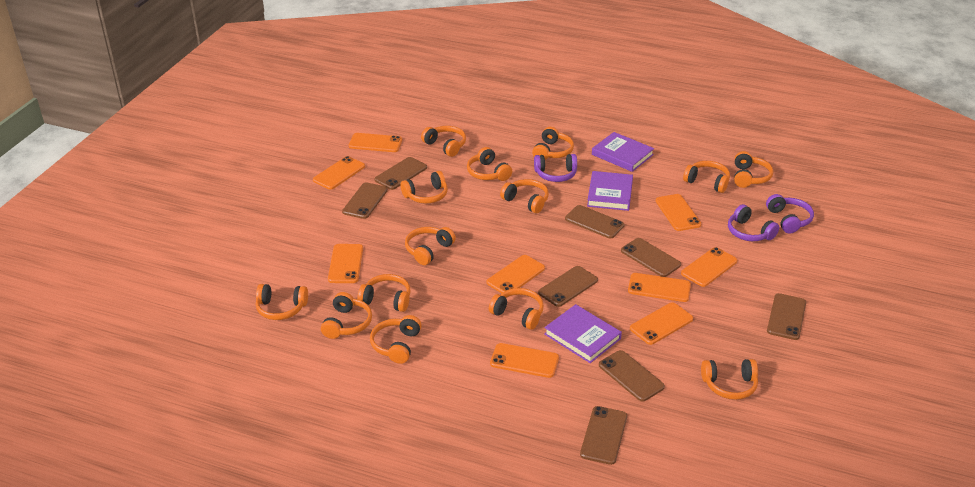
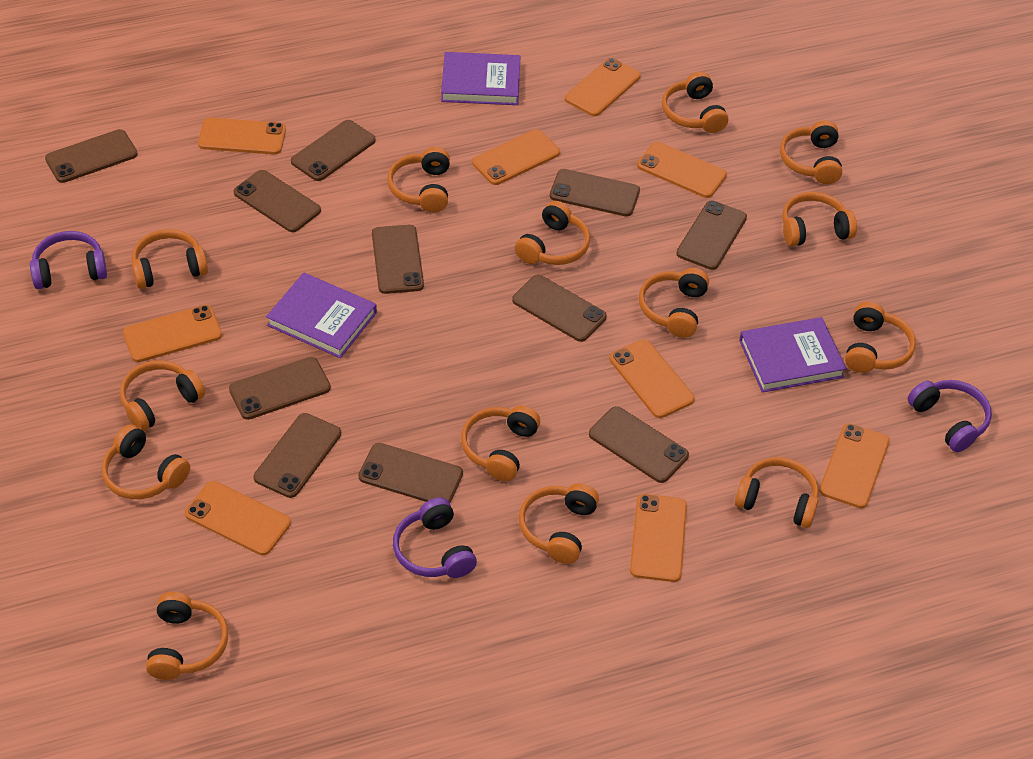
brown phone: 8 -> 11

